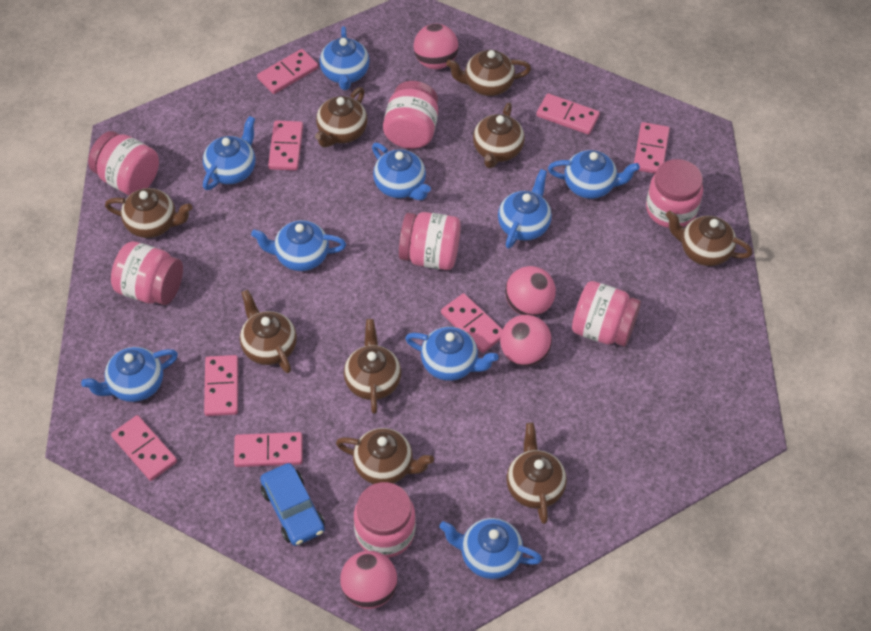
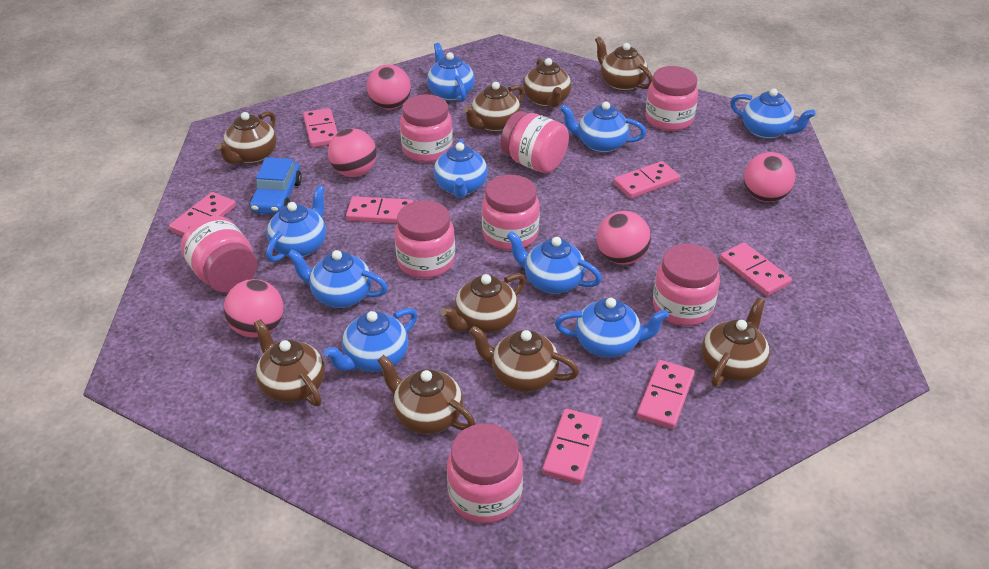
pink ball: 4 -> 5
pink domino: 8 -> 7
pink jar: 7 -> 8

